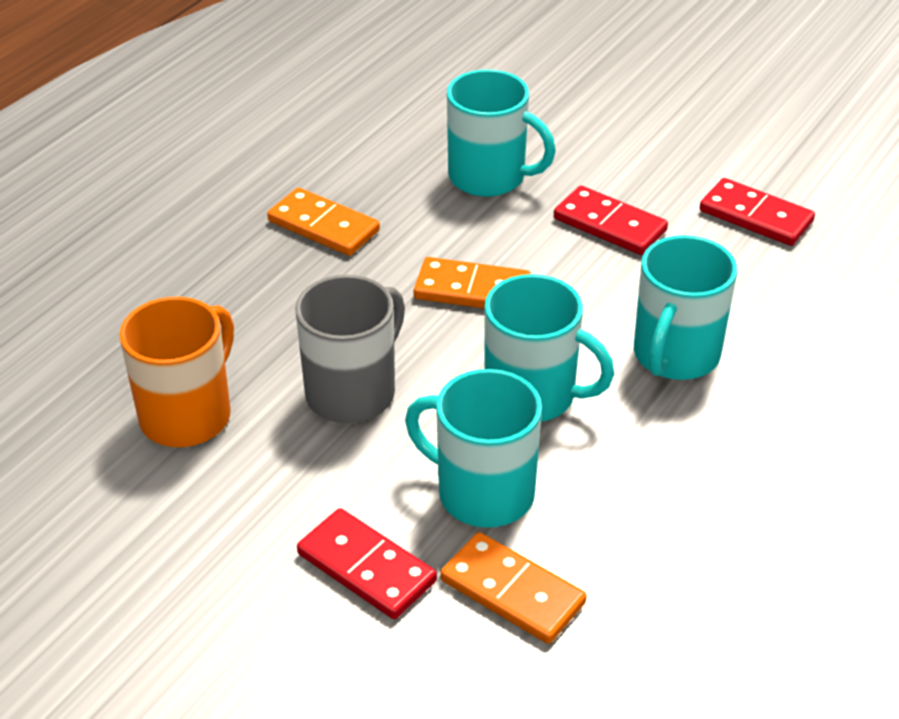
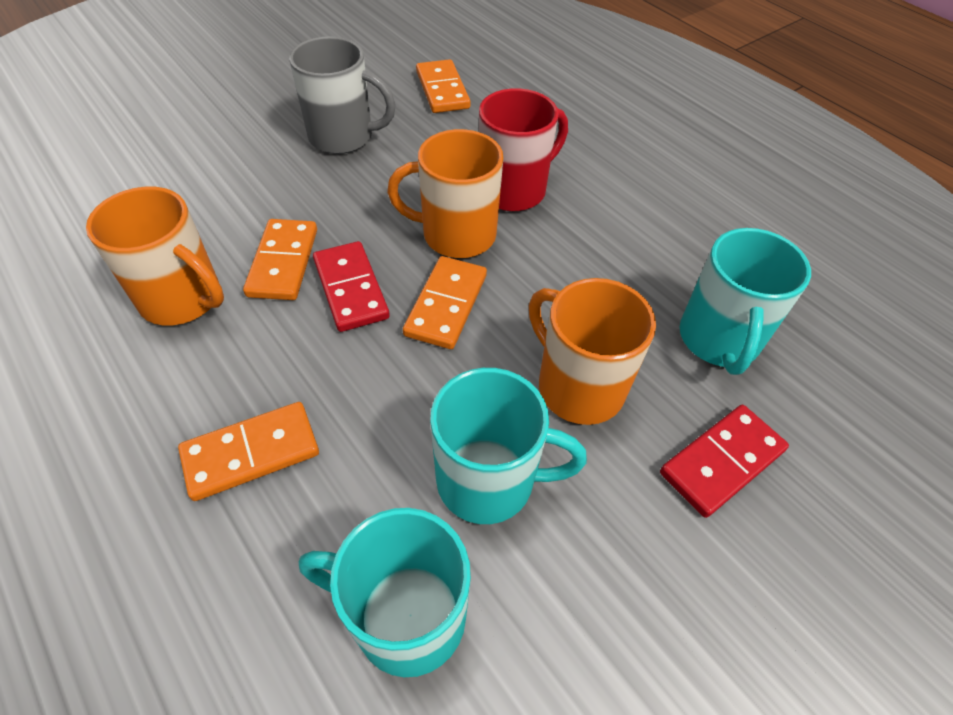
orange domino: 3 -> 4
orange mug: 1 -> 3
red domino: 3 -> 2
red mug: 0 -> 1
turquoise mug: 4 -> 3

